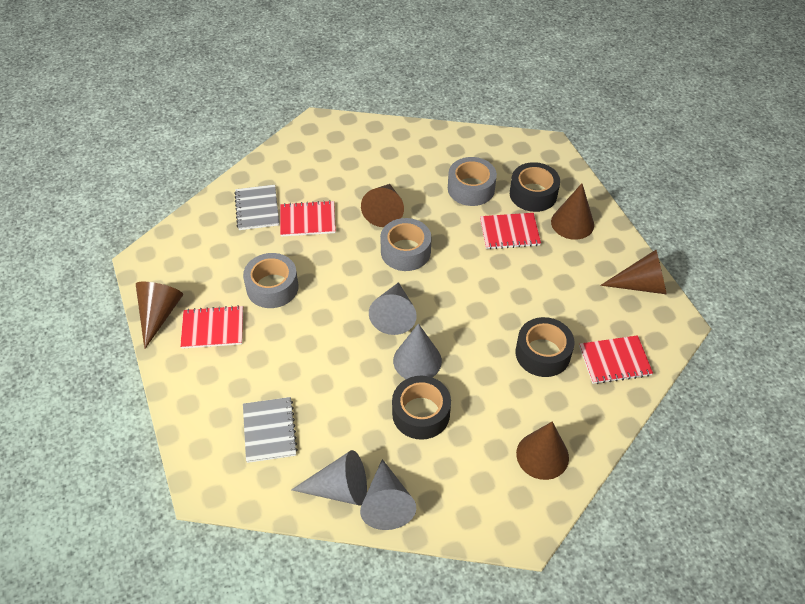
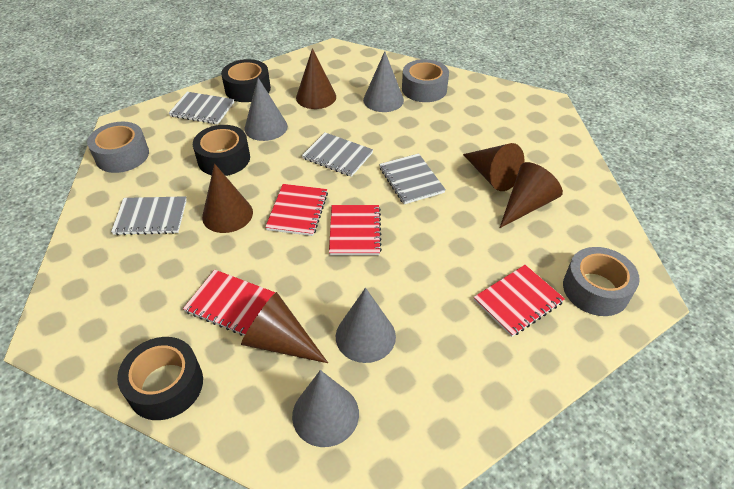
grey notebook: 2 -> 4

